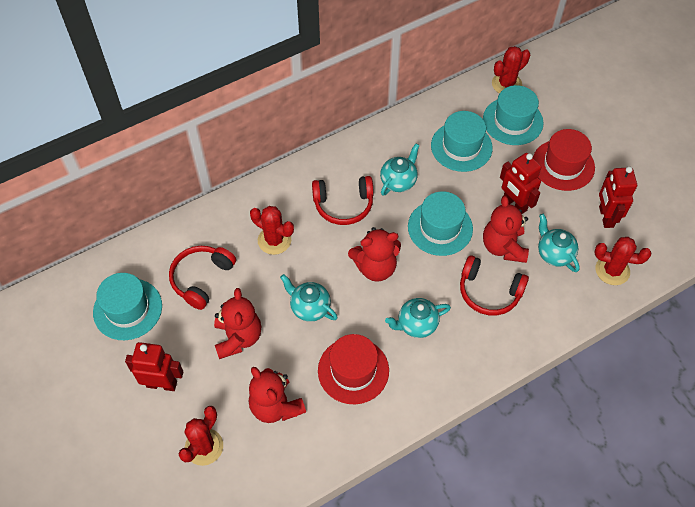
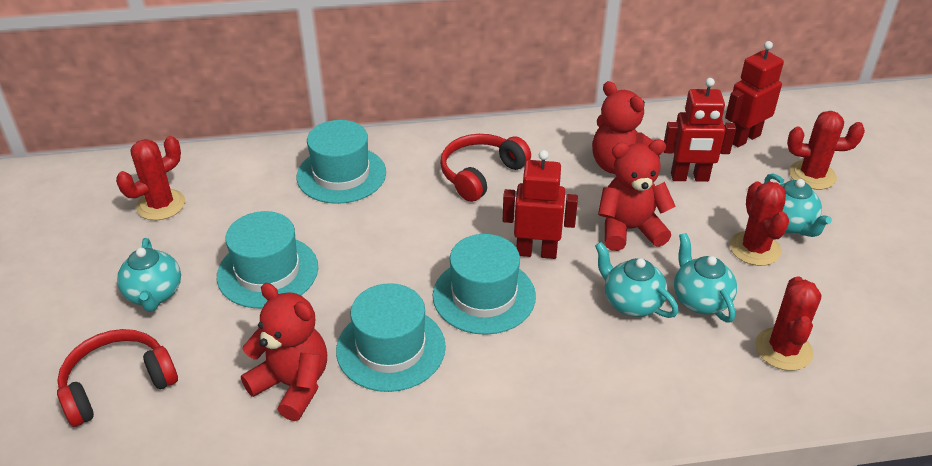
red hat: 2 -> 0
red headphones: 3 -> 2
red teddy bear: 4 -> 3

